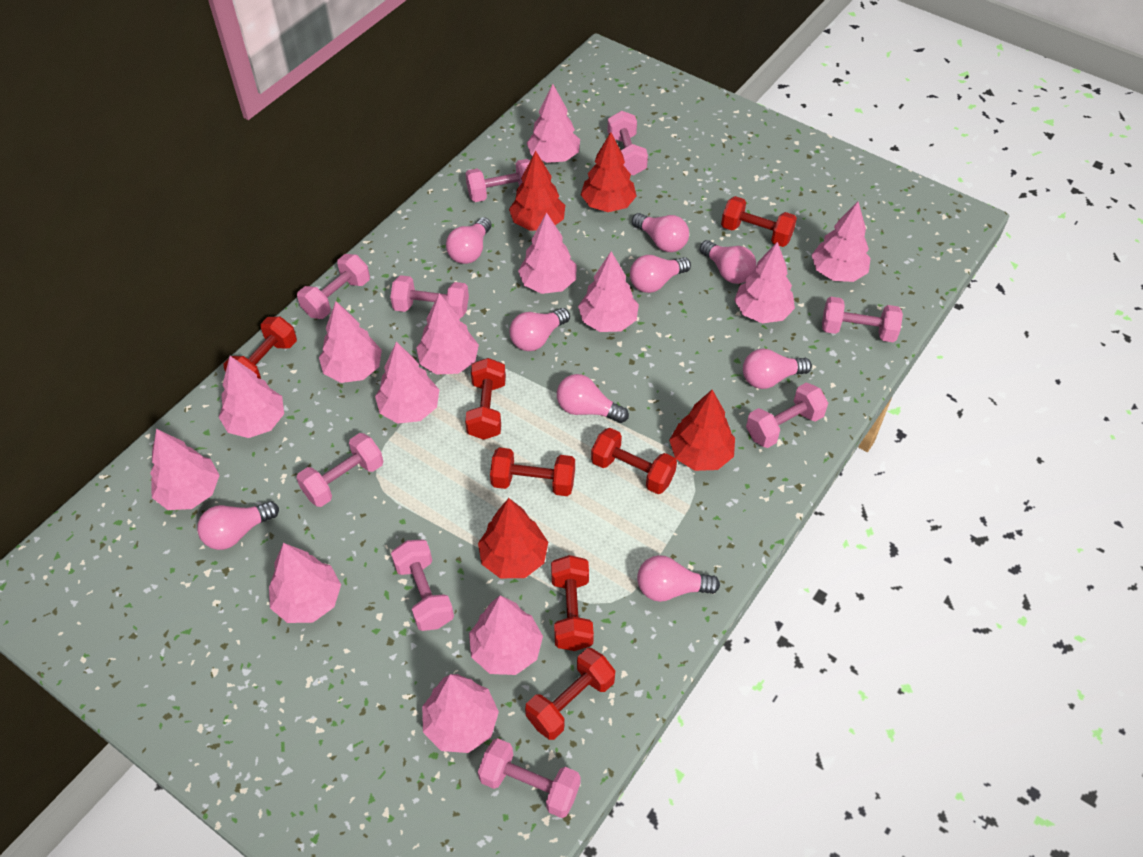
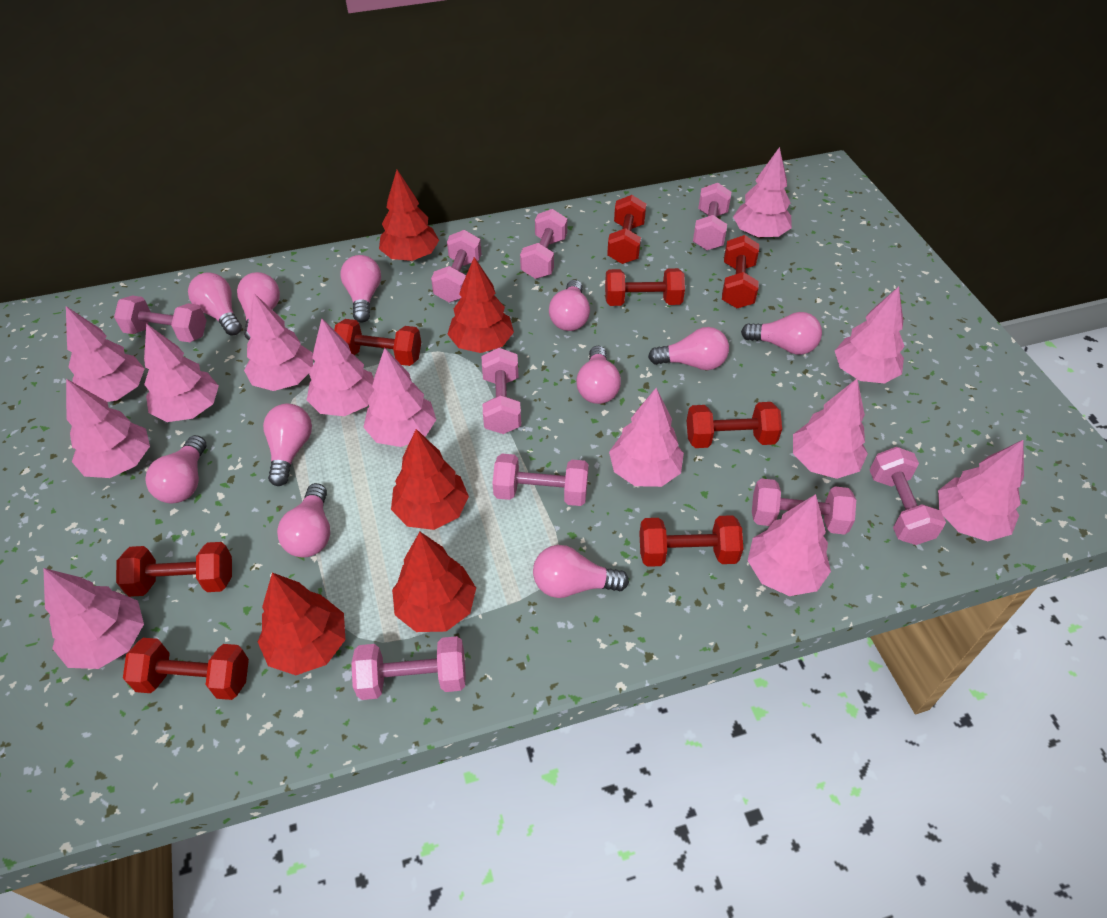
pink light bulb: 9 -> 11
red dumbbell: 7 -> 8
red tree: 4 -> 5

